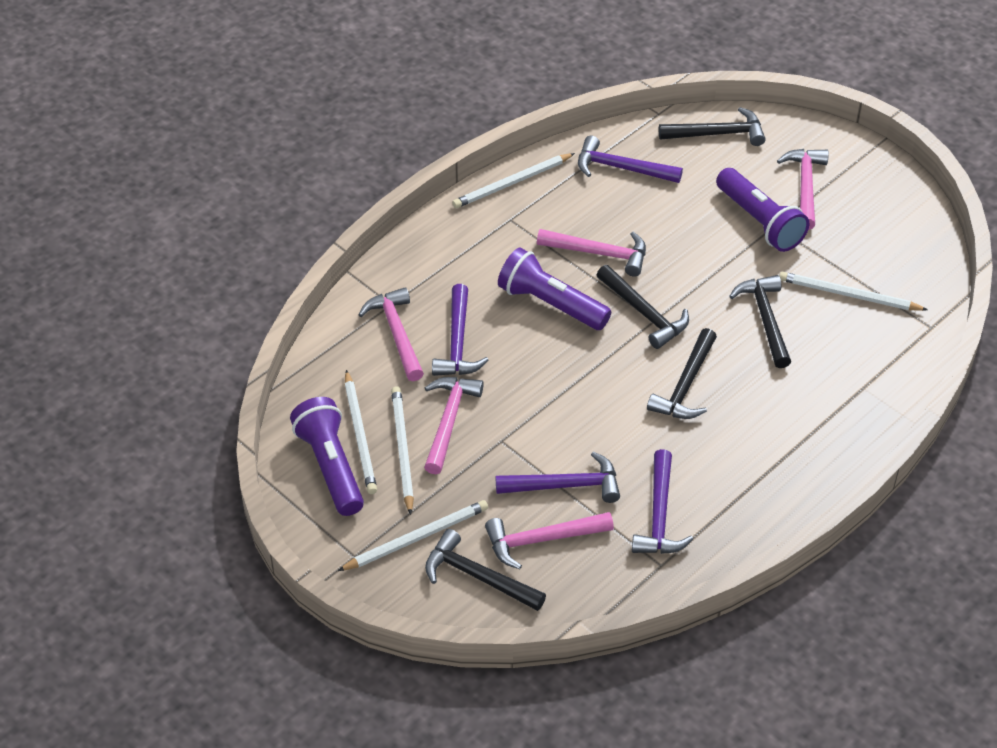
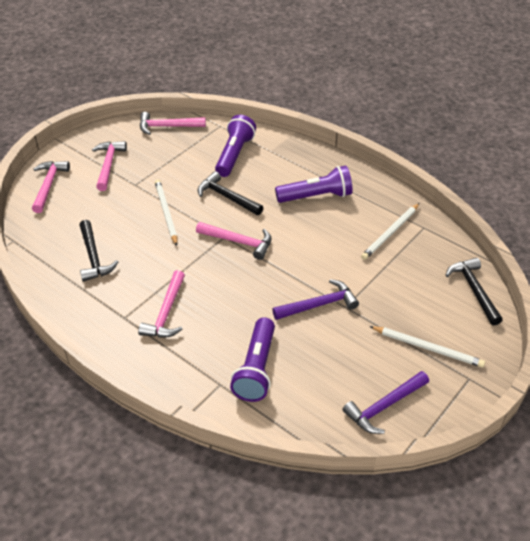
black hammer: 5 -> 3
purple hammer: 4 -> 2
white pencil: 5 -> 3

